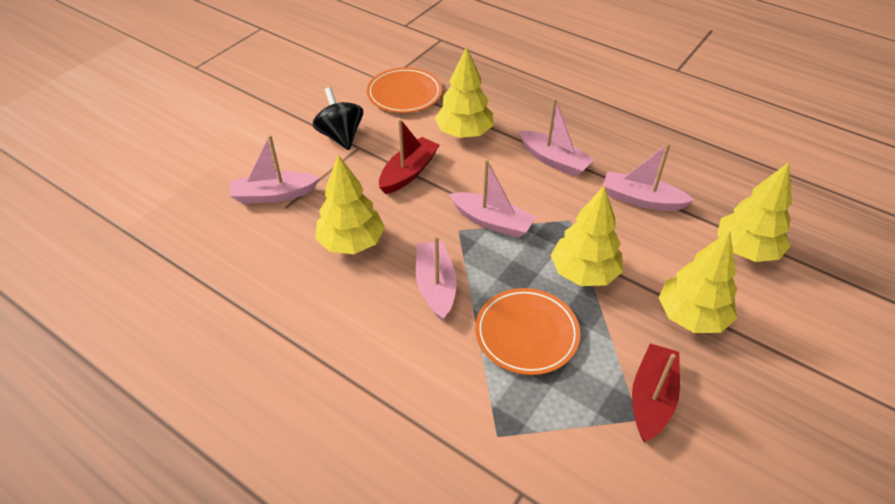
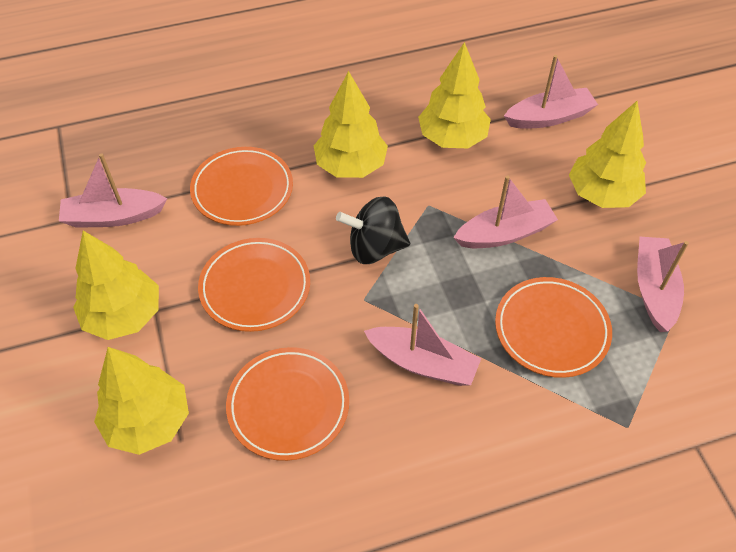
orange plate: 2 -> 4
red boat: 2 -> 0

